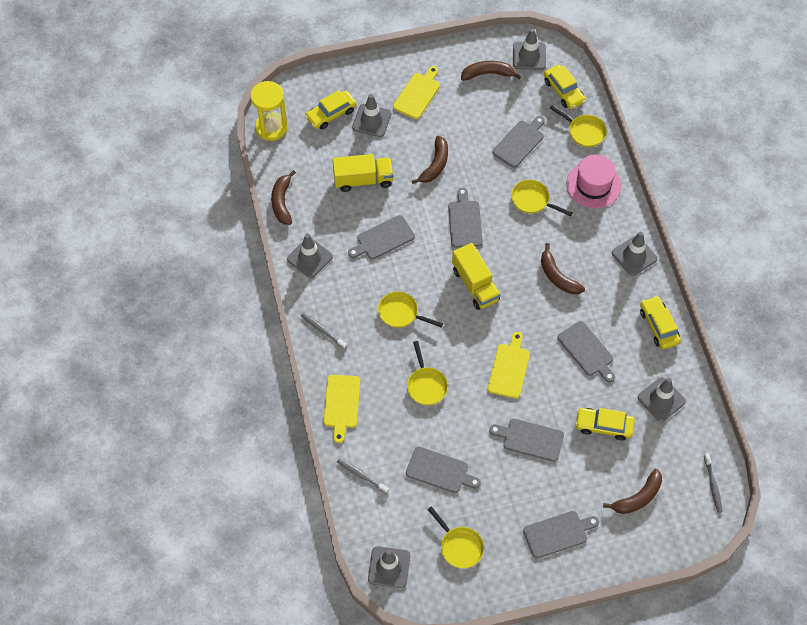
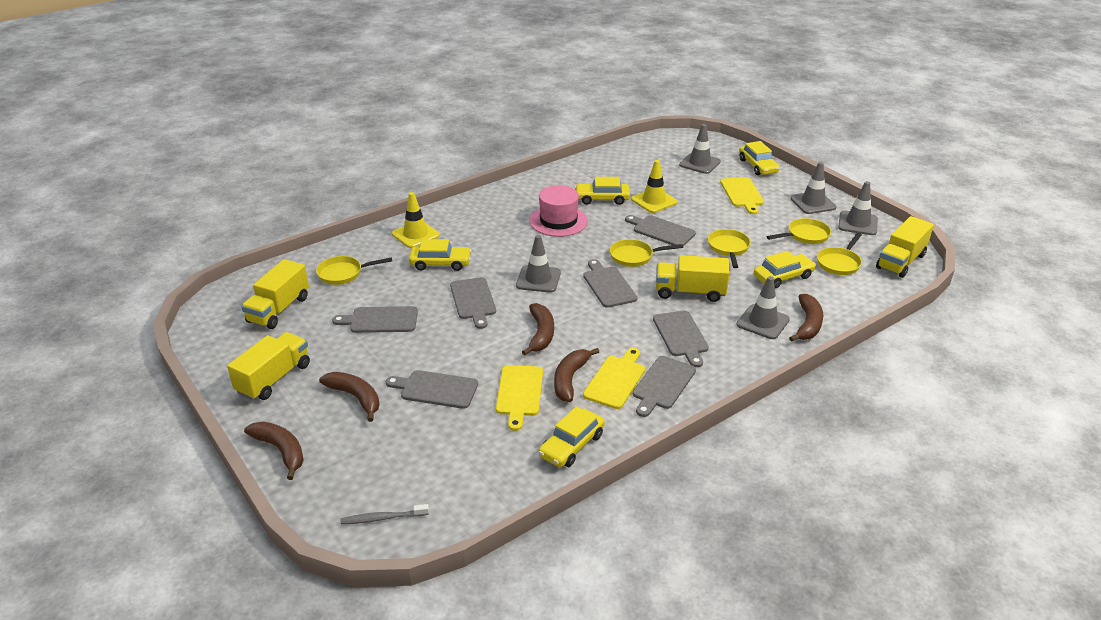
grey toothbrush: 3 -> 1
grey traffic cone: 6 -> 5
yellow car: 4 -> 5
yellow hourglass: 1 -> 0
yellow traffic cone: 0 -> 2
yellow truck: 2 -> 4

